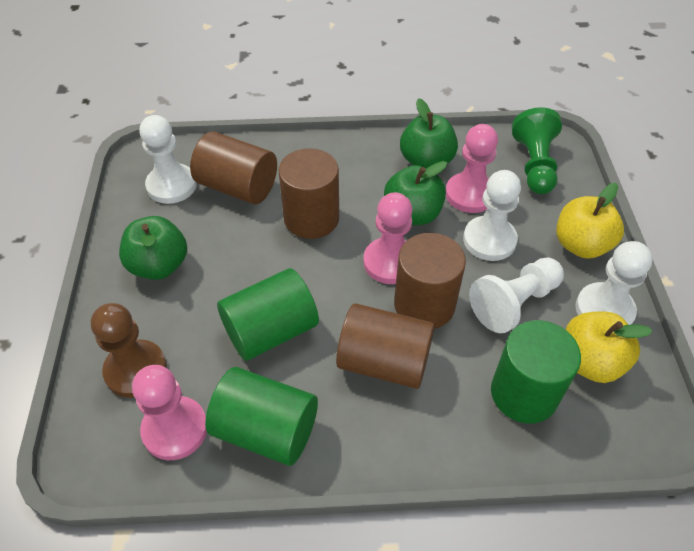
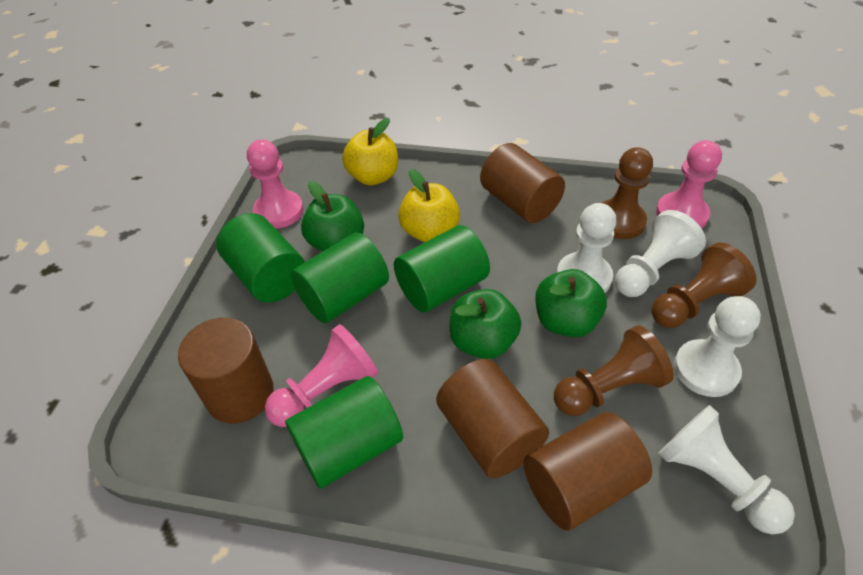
brown pawn: 1 -> 3
green cylinder: 3 -> 4
green pawn: 1 -> 0

